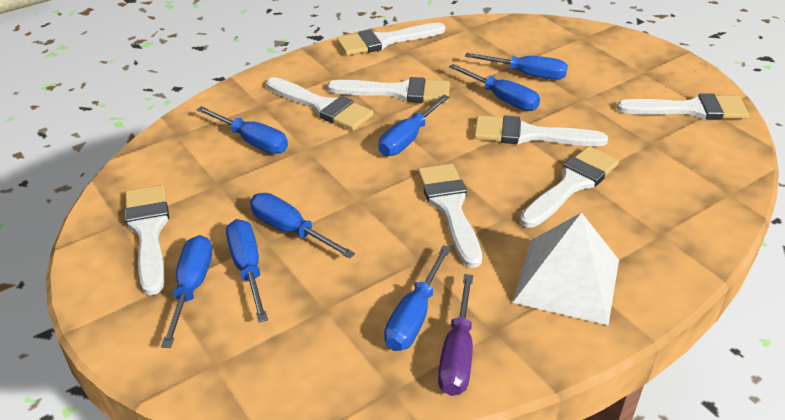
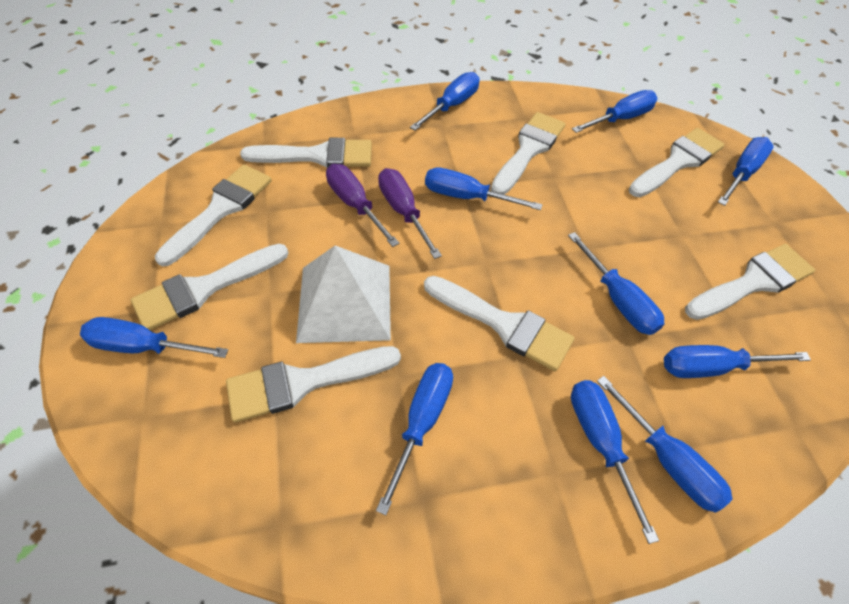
blue screwdriver: 8 -> 10
purple screwdriver: 1 -> 2

